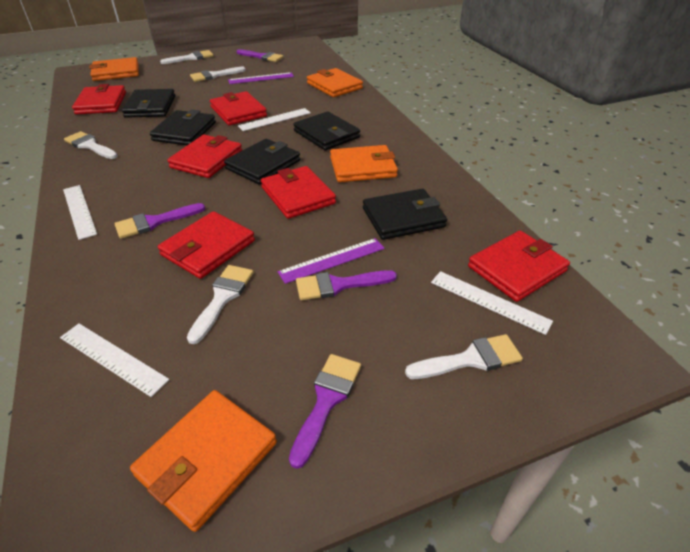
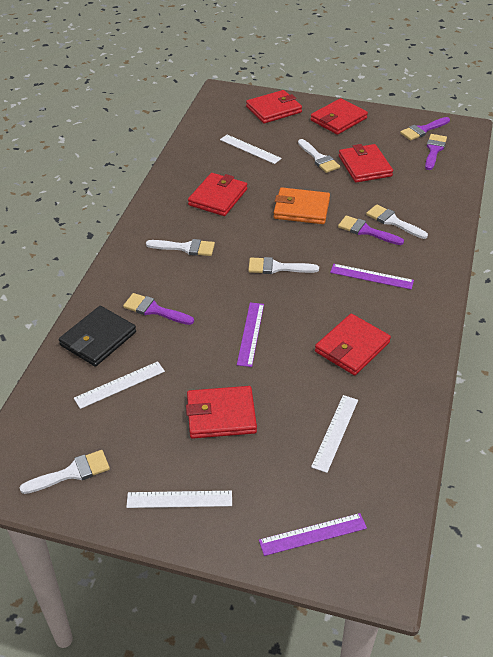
black wallet: 5 -> 1
orange wallet: 4 -> 1
purple ruler: 2 -> 3

